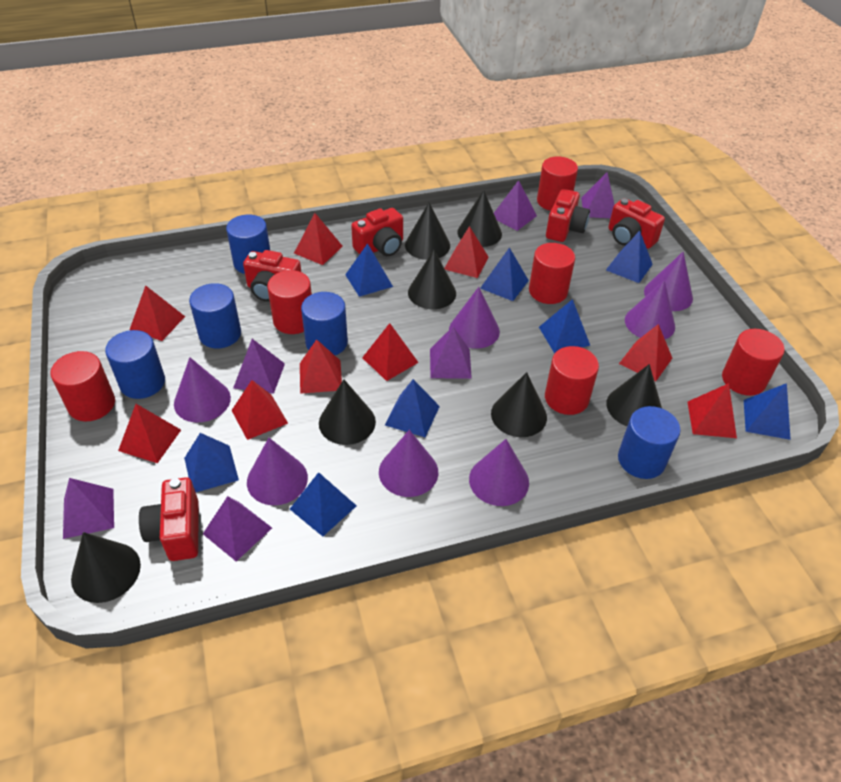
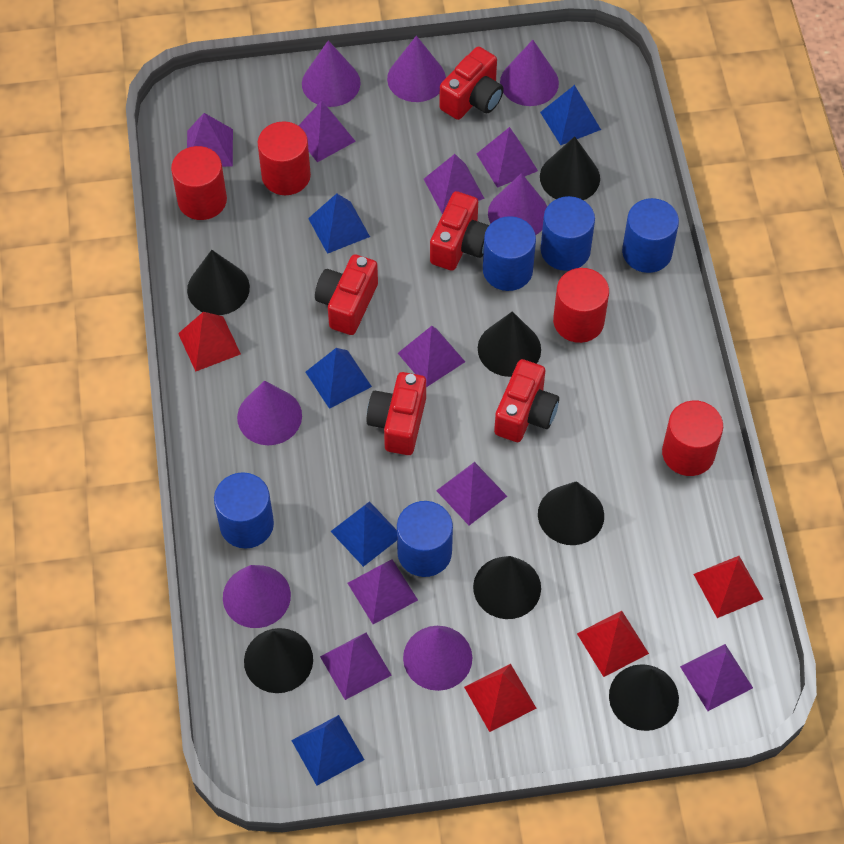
blue pyramid: 8 -> 5
purple pyramid: 6 -> 9
red cylinder: 6 -> 4
red pyramid: 9 -> 4

